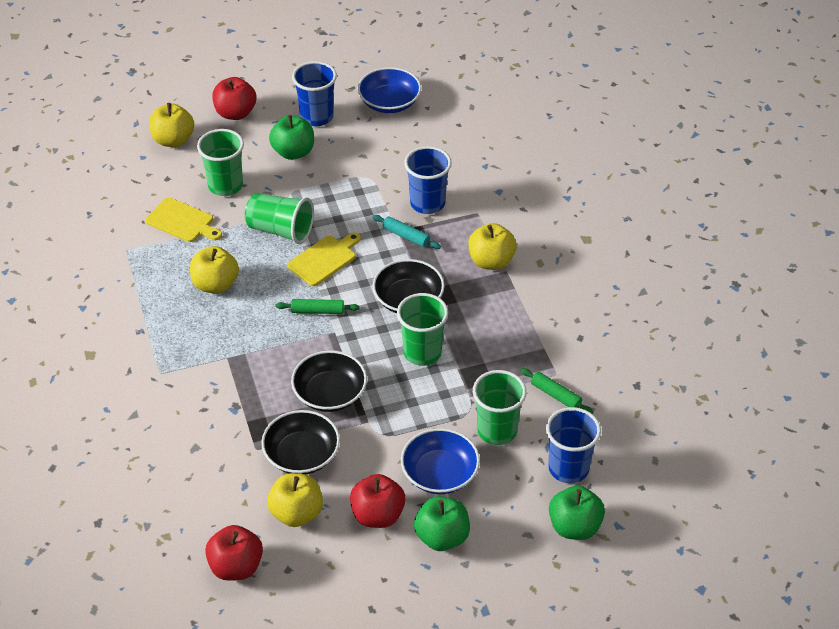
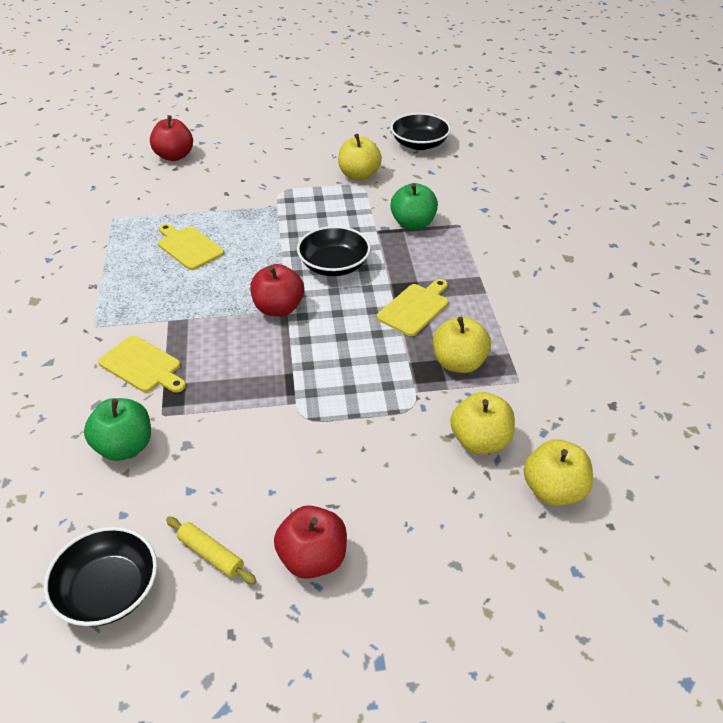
blue bowl: 2 -> 0
blue cup: 3 -> 0
green apple: 3 -> 2
green cup: 4 -> 0
green rolling pin: 2 -> 0
turquoise rolling pin: 1 -> 0
yellow cutting board: 2 -> 3
yellow rolling pin: 0 -> 1

